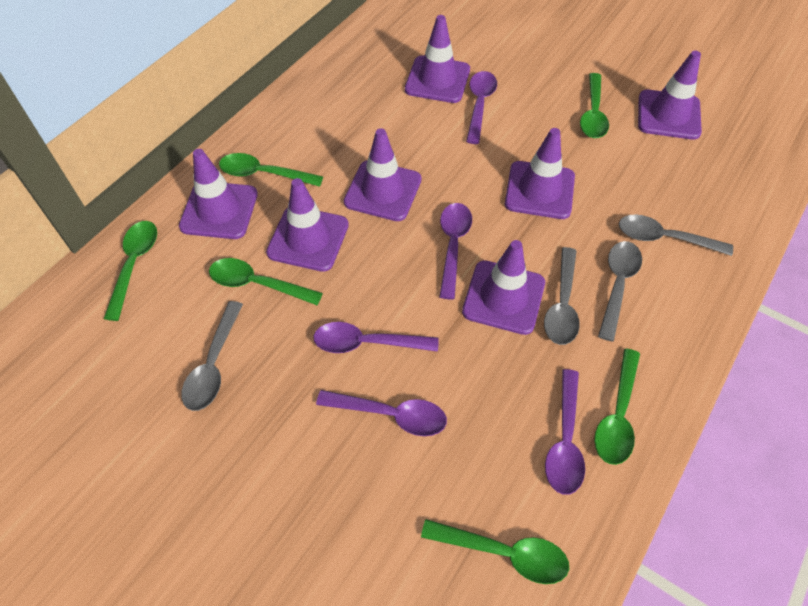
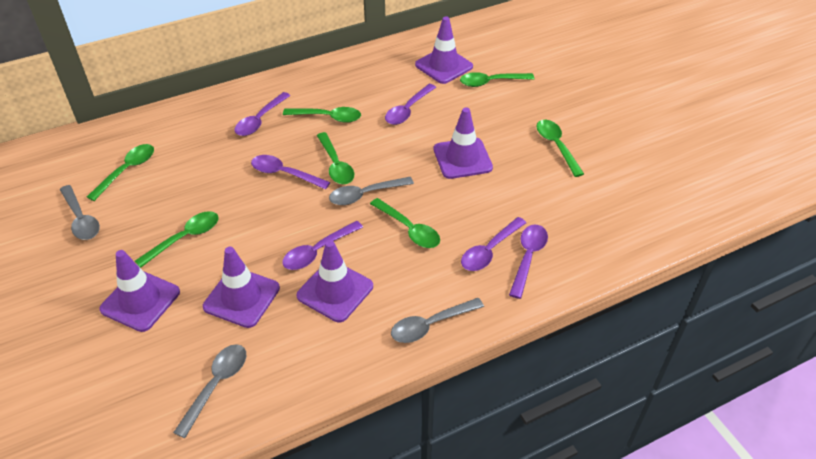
green spoon: 6 -> 7
purple spoon: 5 -> 6
purple traffic cone: 7 -> 5

